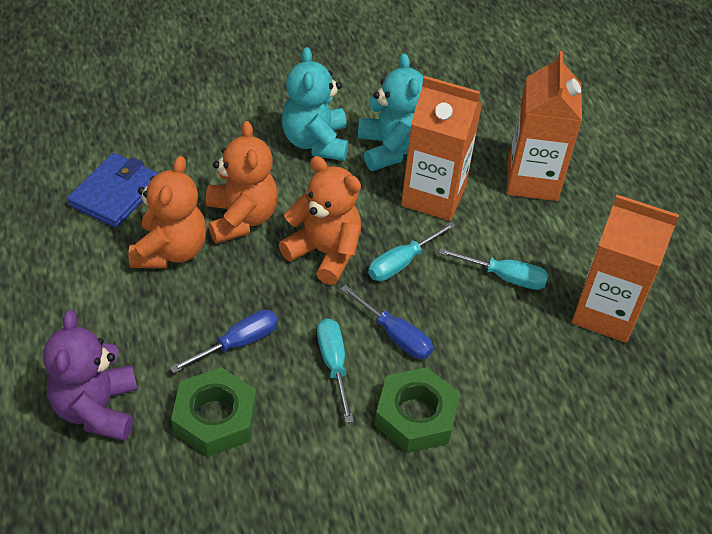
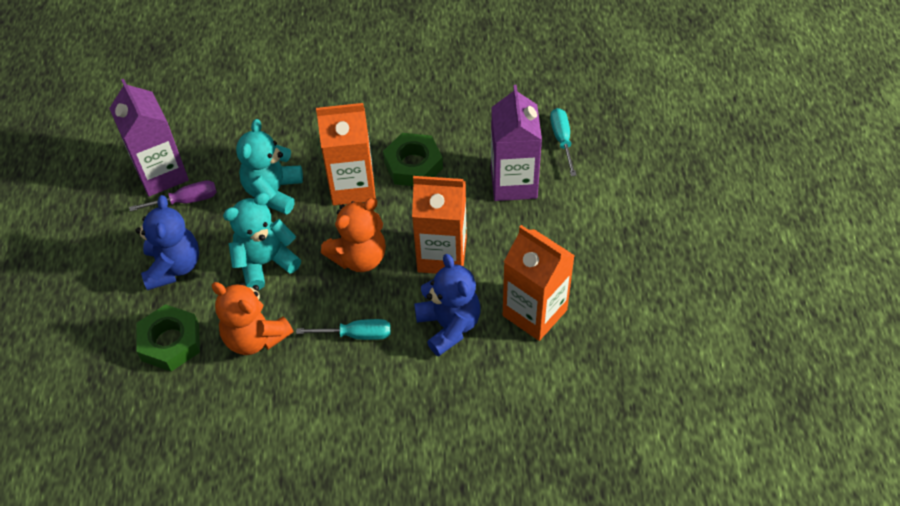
blue screwdriver: 2 -> 0
blue teddy bear: 0 -> 2
blue wallet: 1 -> 0
orange teddy bear: 3 -> 2
purple carton: 0 -> 2
purple screwdriver: 0 -> 1
purple teddy bear: 1 -> 0
turquoise screwdriver: 3 -> 2

